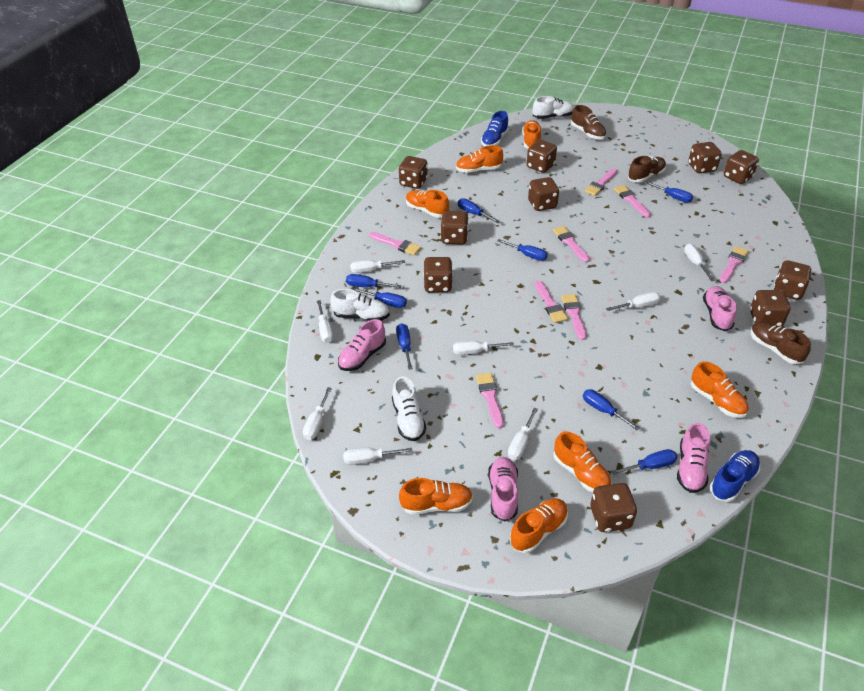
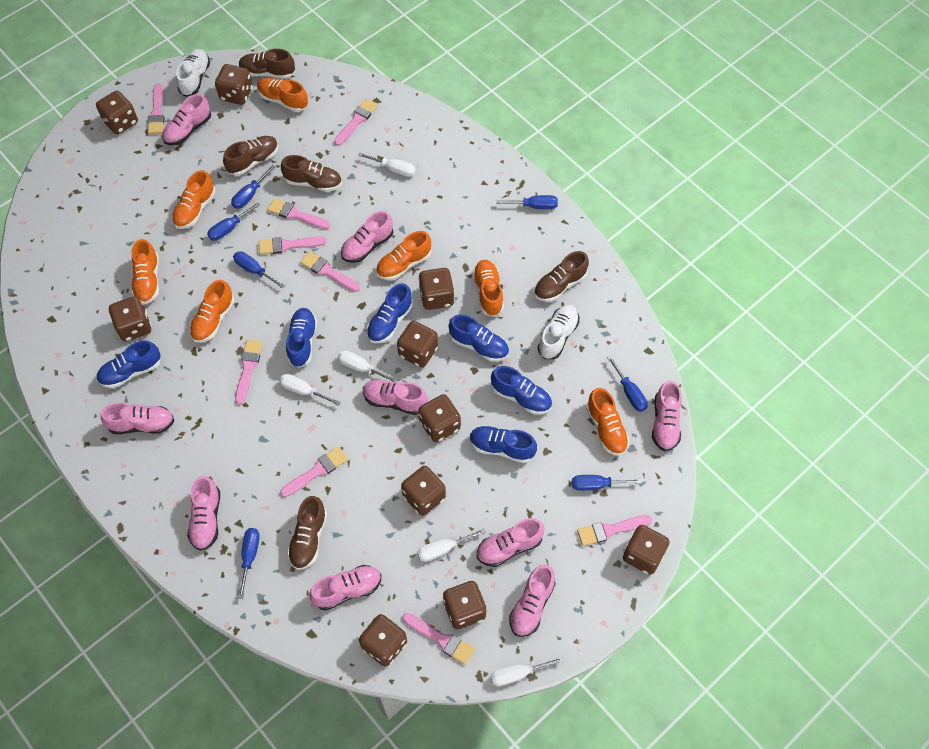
blue screwdriver: 8 -> 7
blue shoe: 2 -> 6
brown shoe: 3 -> 5
pink brush: 8 -> 9
pink shoe: 4 -> 9
white screwdriver: 8 -> 5
white shoe: 3 -> 2

